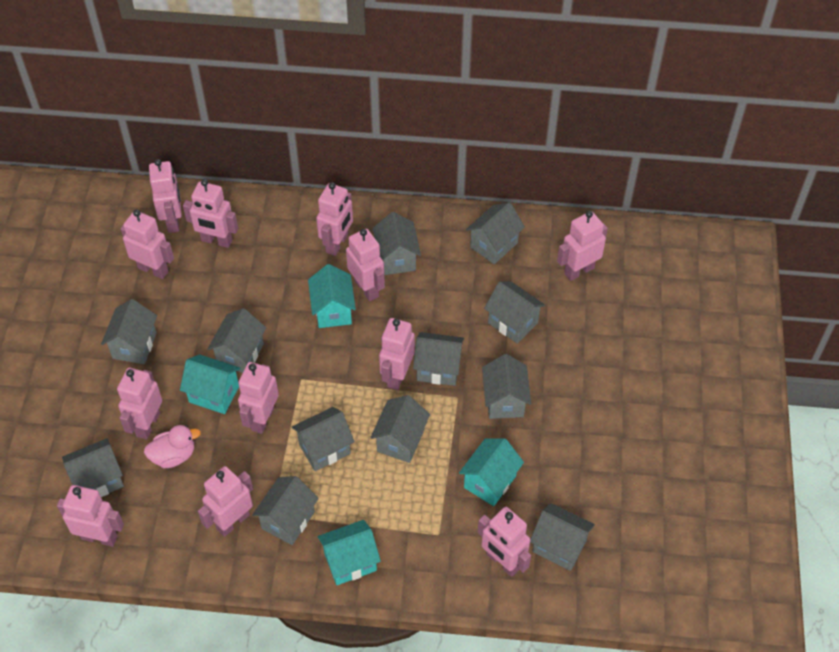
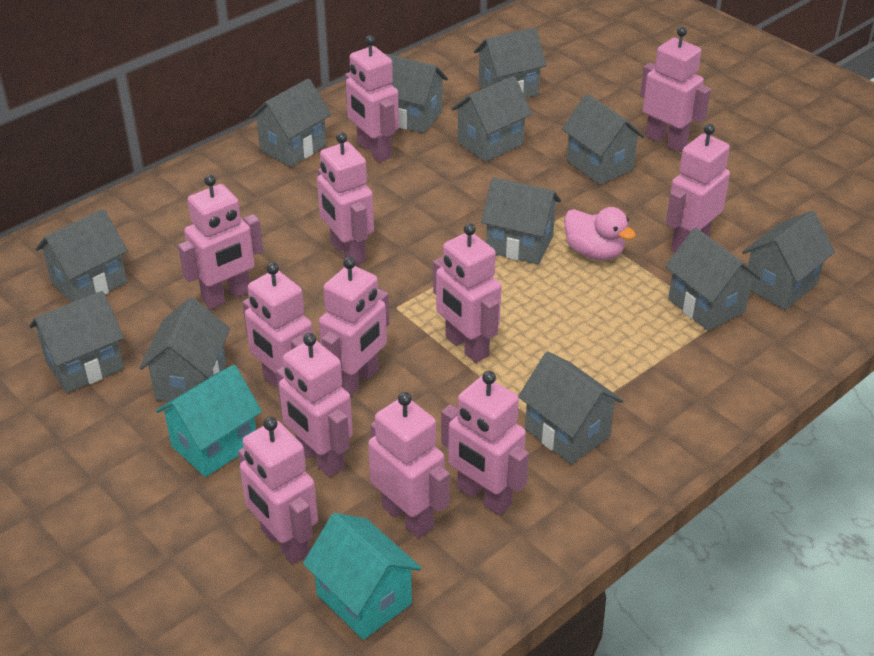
turquoise house: 4 -> 2

